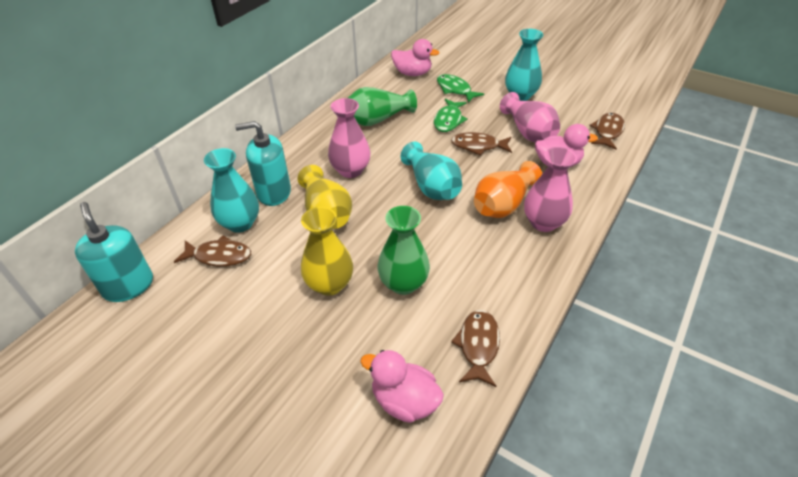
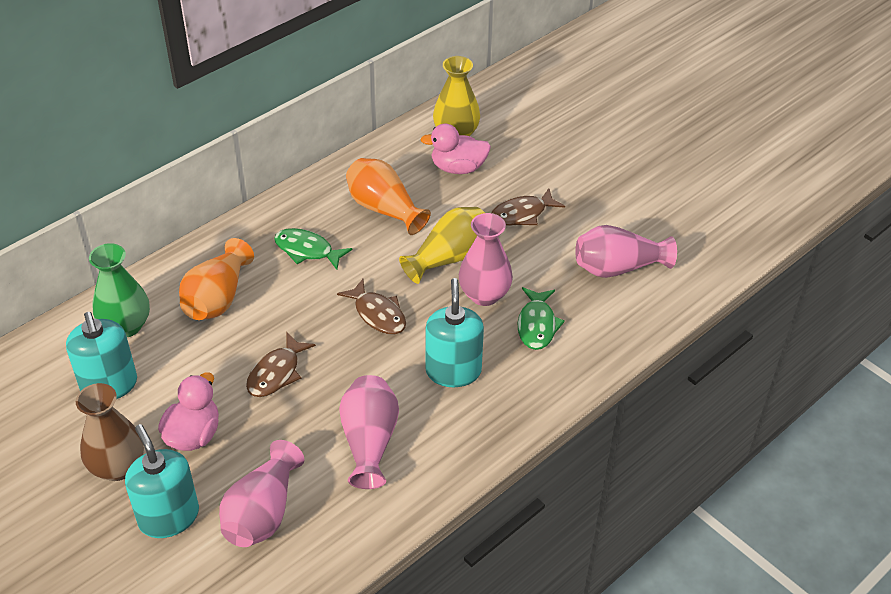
brown fish: 4 -> 3
brown vase: 0 -> 1
green vase: 2 -> 1
orange vase: 1 -> 2
pink duck: 3 -> 2
pink vase: 3 -> 4
turquoise soap dispenser: 2 -> 3
turquoise vase: 3 -> 0

